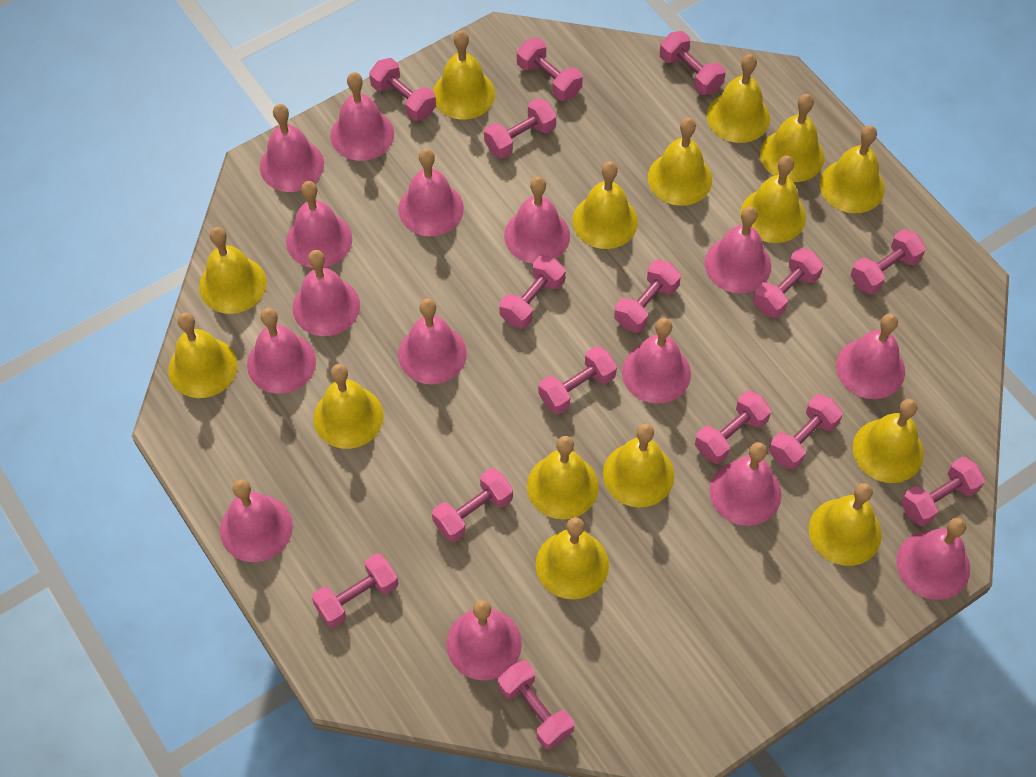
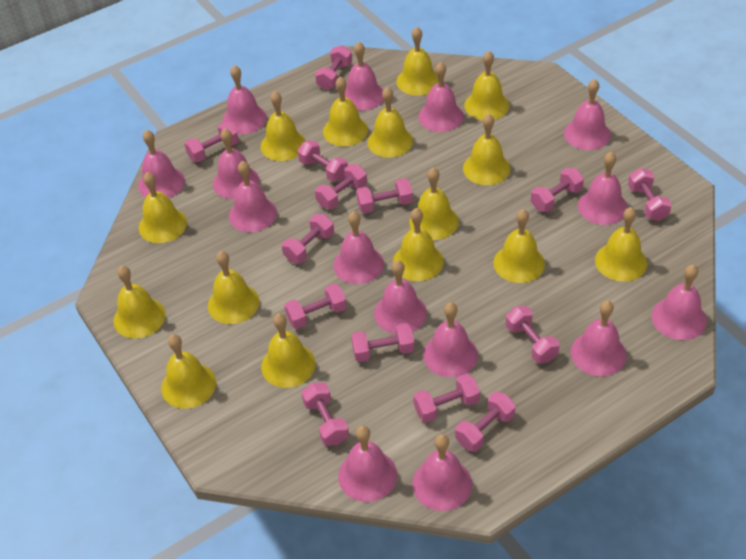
pink dumbbell: 15 -> 14

